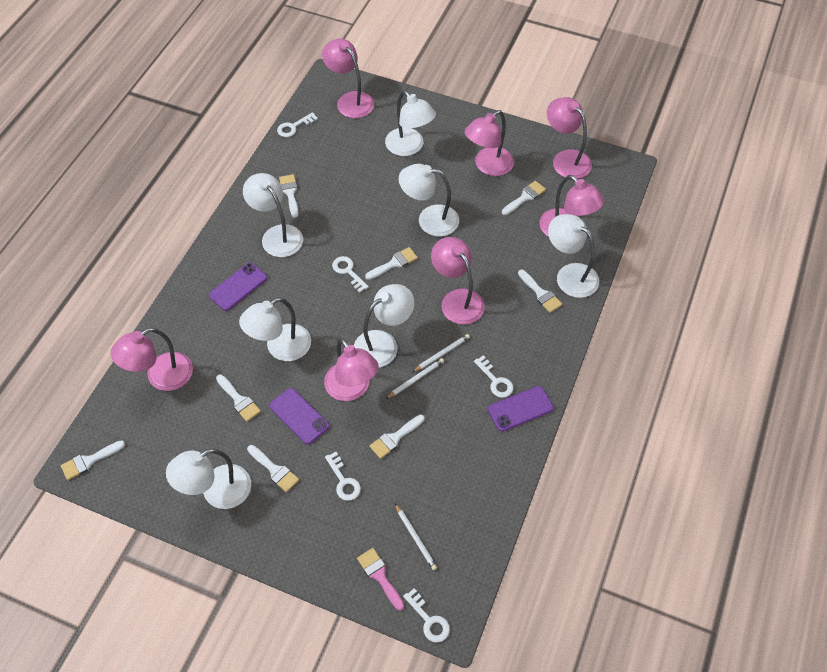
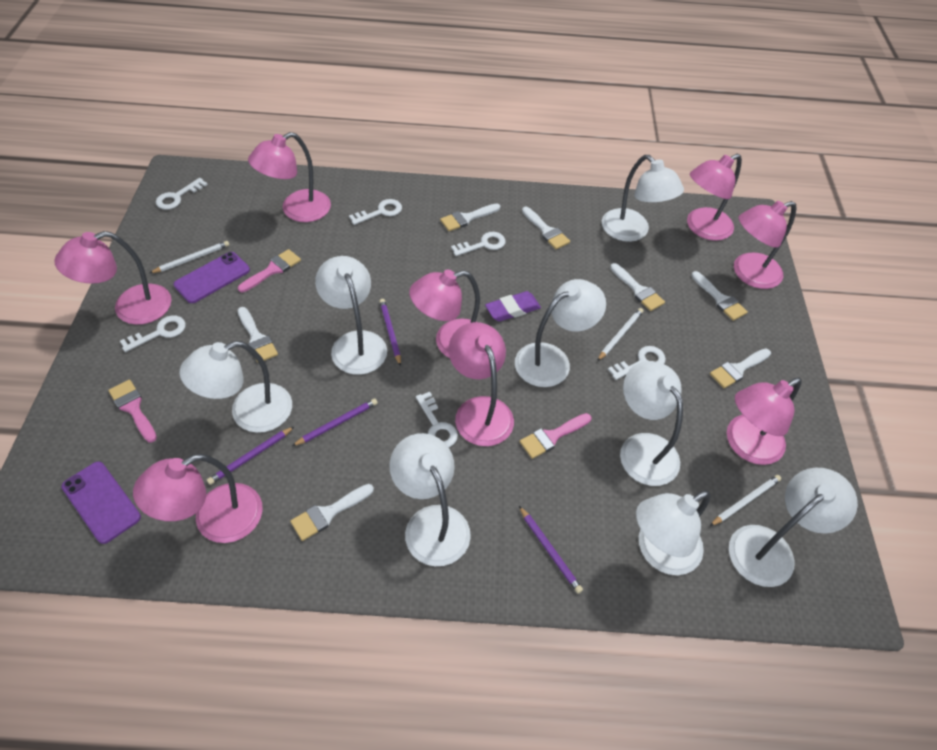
pink brush: 1 -> 3
pink lamp: 7 -> 8
purple eraser: 0 -> 1
purple pencil: 0 -> 4
purple phone: 3 -> 2
white brush: 8 -> 7
white key: 5 -> 6
white lamp: 7 -> 8

